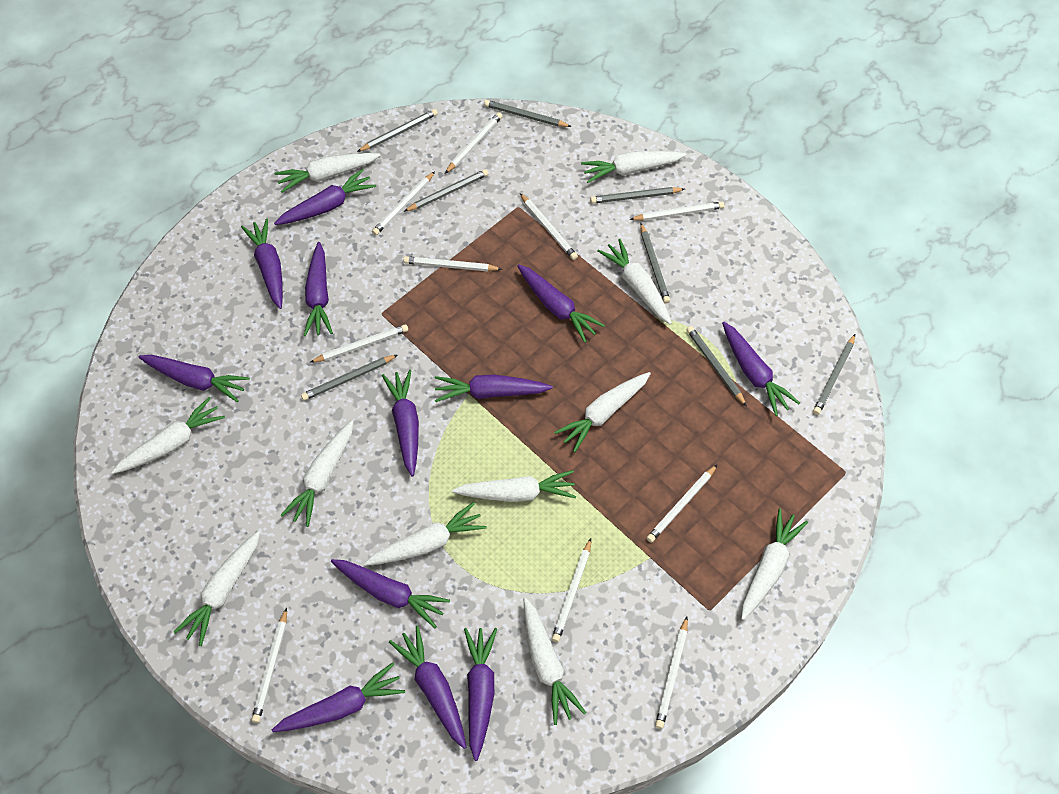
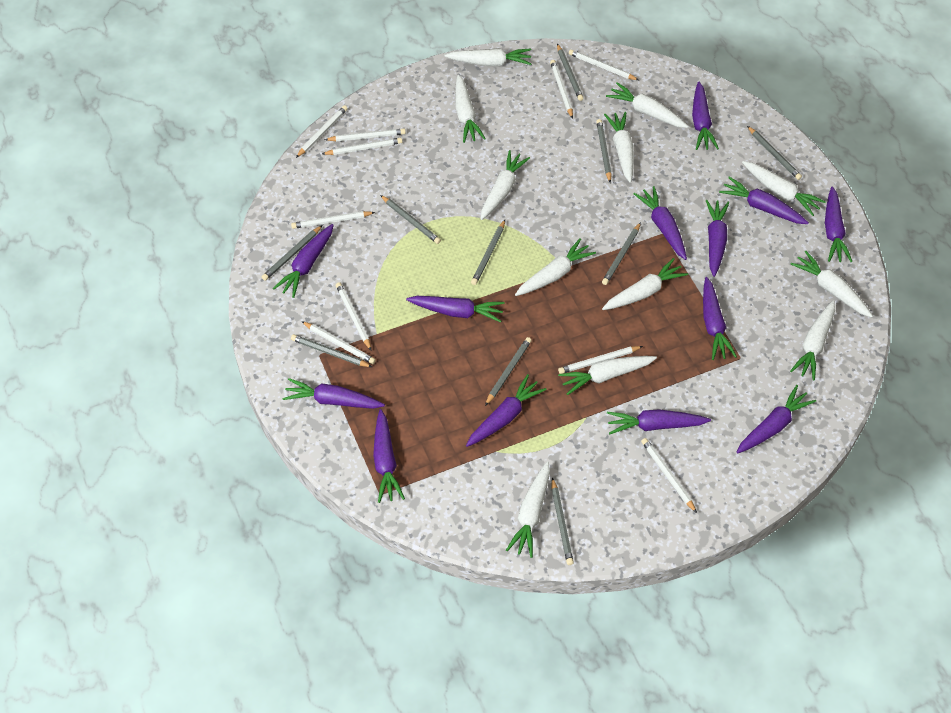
grey pencil: 8 -> 10
purple carrot: 12 -> 13
white carrot: 11 -> 12

